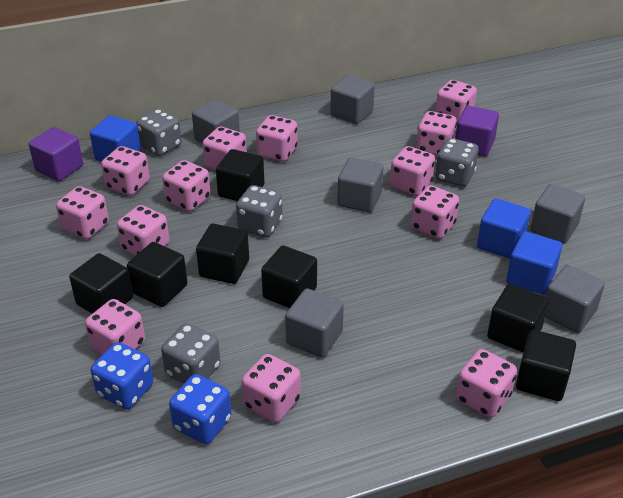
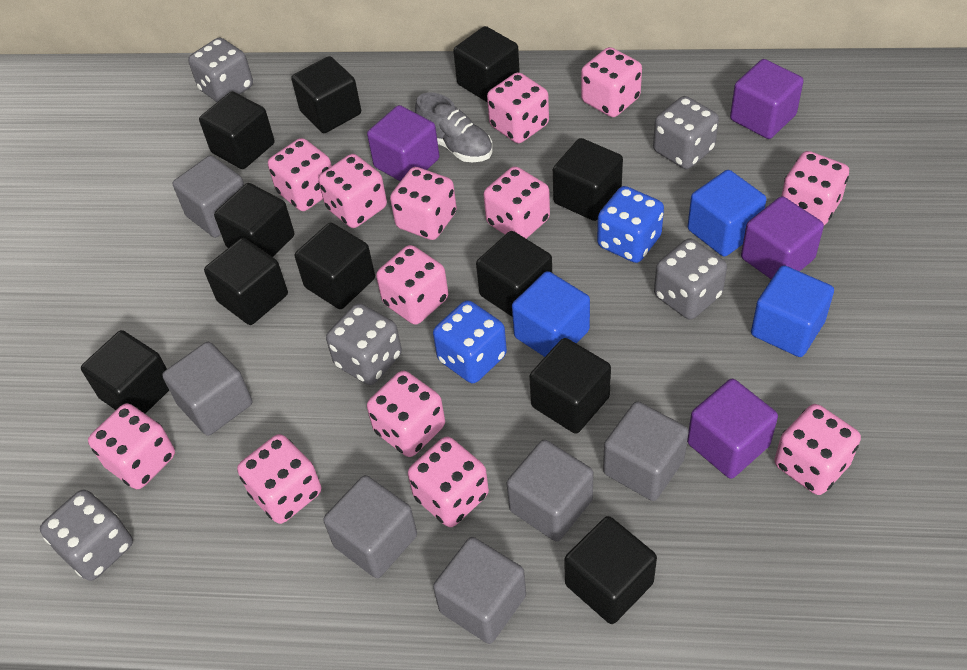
black cube: 7 -> 11
grey dice: 4 -> 5
grey shoe: 0 -> 1
purple cube: 2 -> 4

